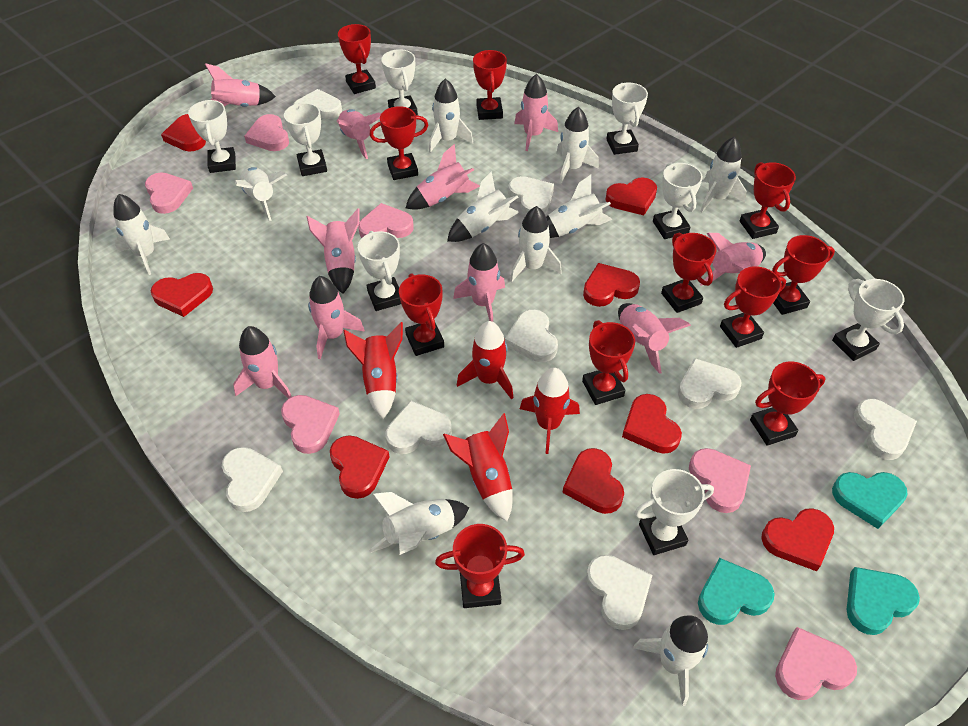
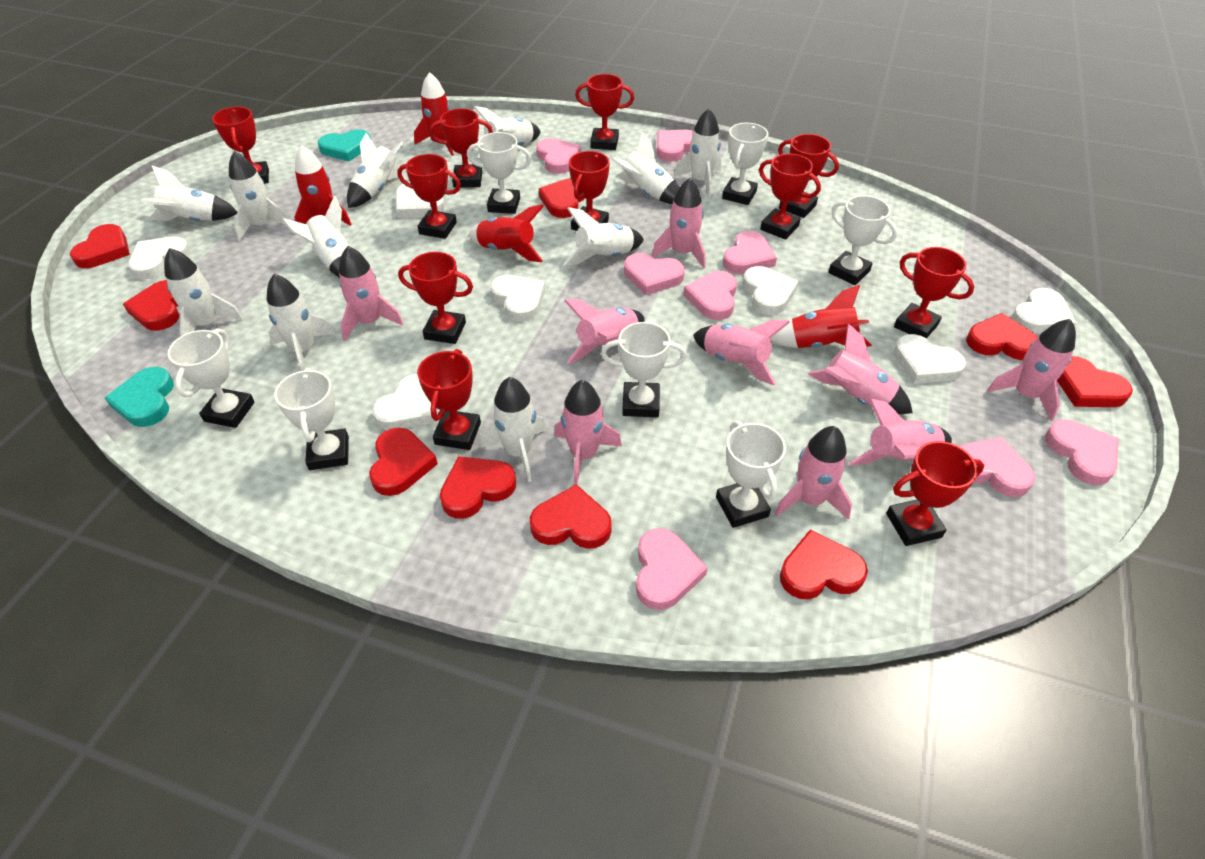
pink heart: 6 -> 8
pink rocket: 10 -> 9
red heart: 8 -> 9
turquoise heart: 3 -> 2
white heart: 8 -> 7
white rocket: 10 -> 11
white trophy: 8 -> 7

